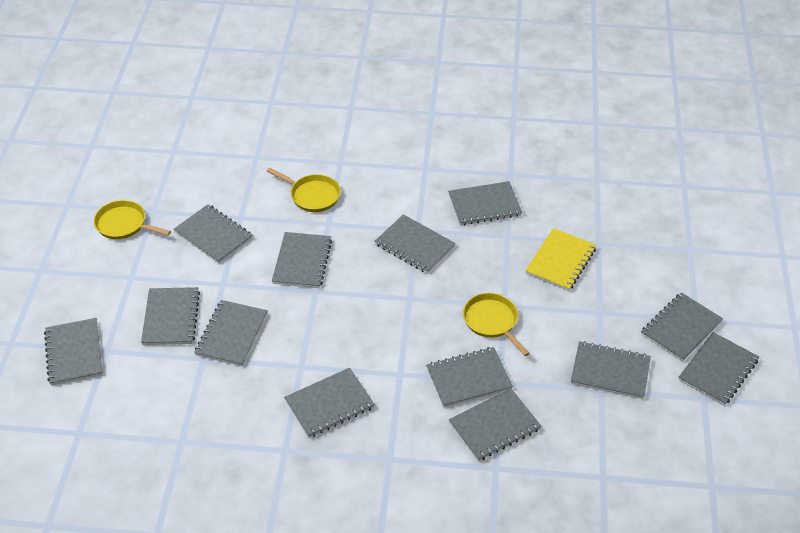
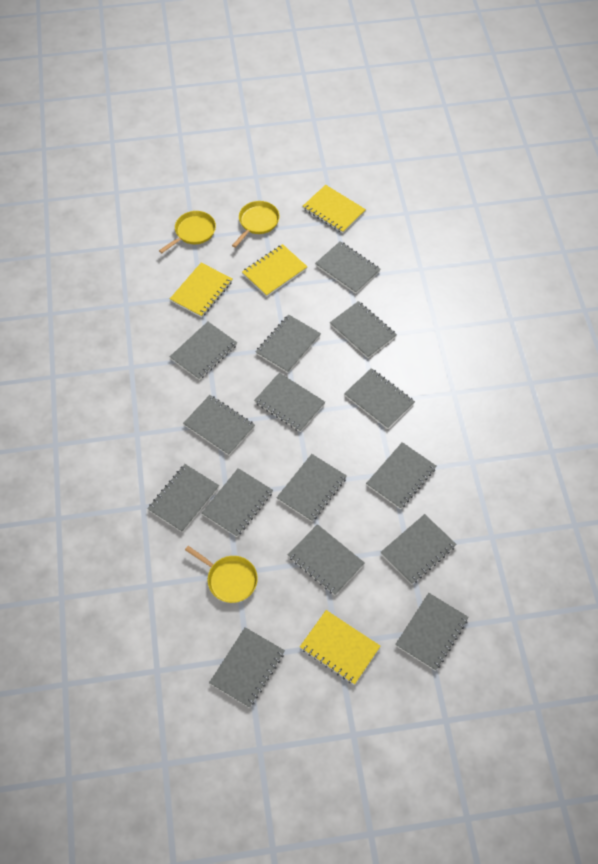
grey notebook: 13 -> 15
yellow notebook: 1 -> 4

